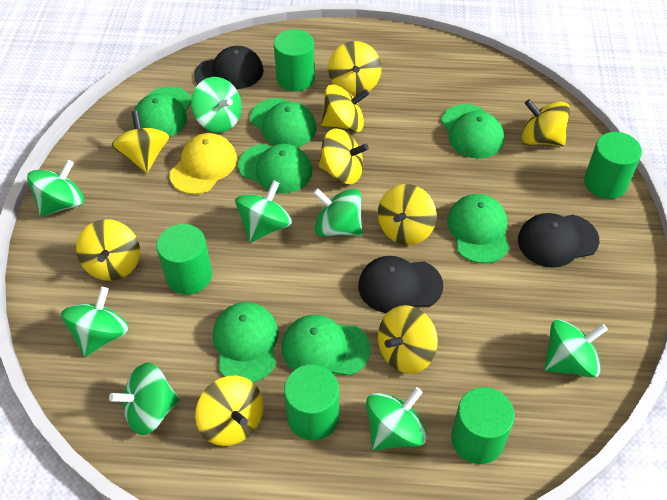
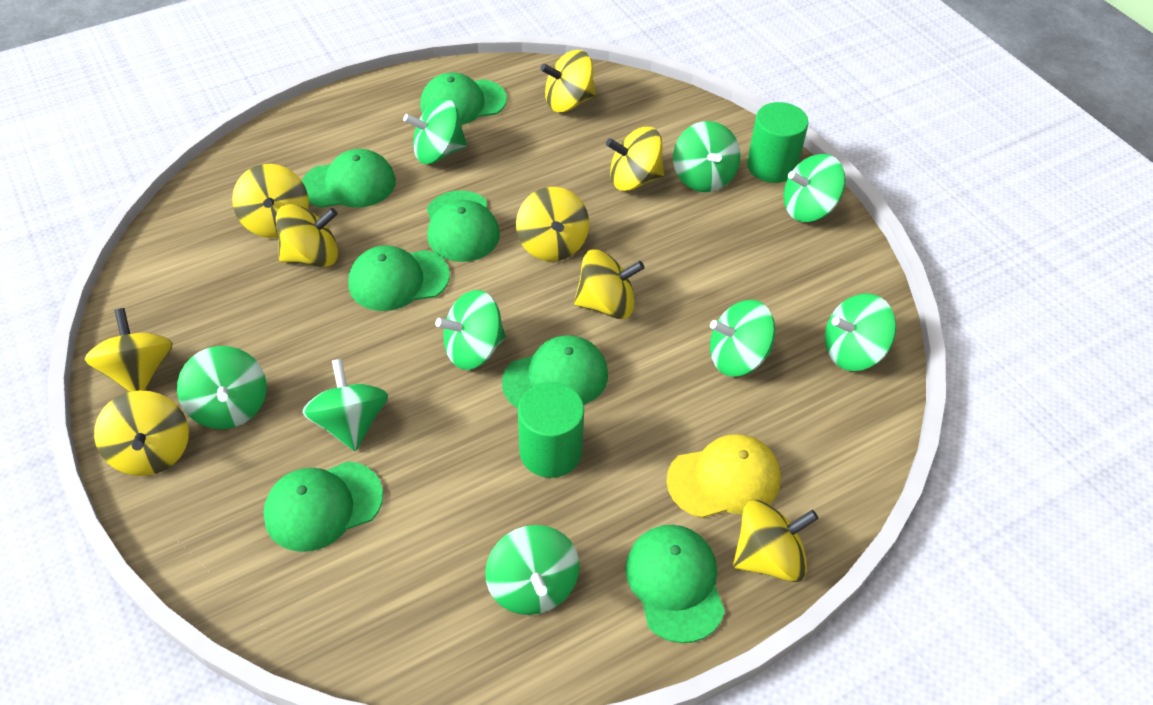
black cap: 3 -> 0
green cylinder: 5 -> 2
green spinning top: 8 -> 9

